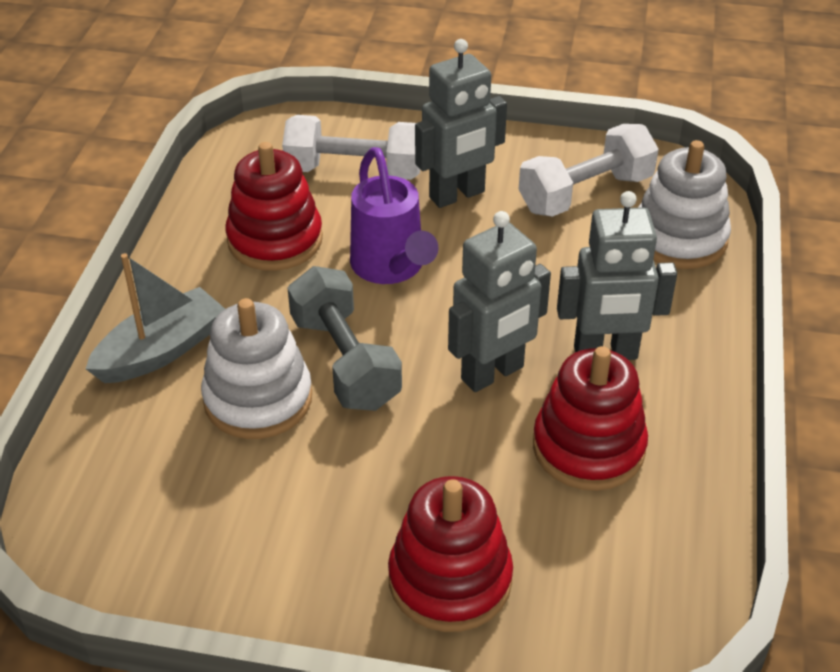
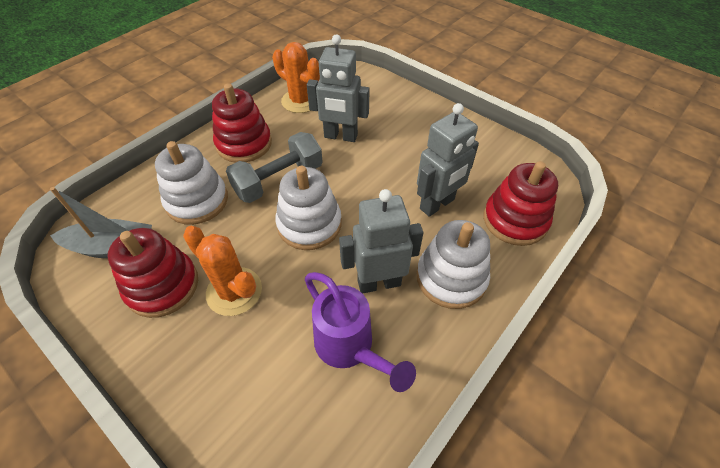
orange cactus: 0 -> 2
white dumbbell: 2 -> 0
white stacking toy: 2 -> 3

